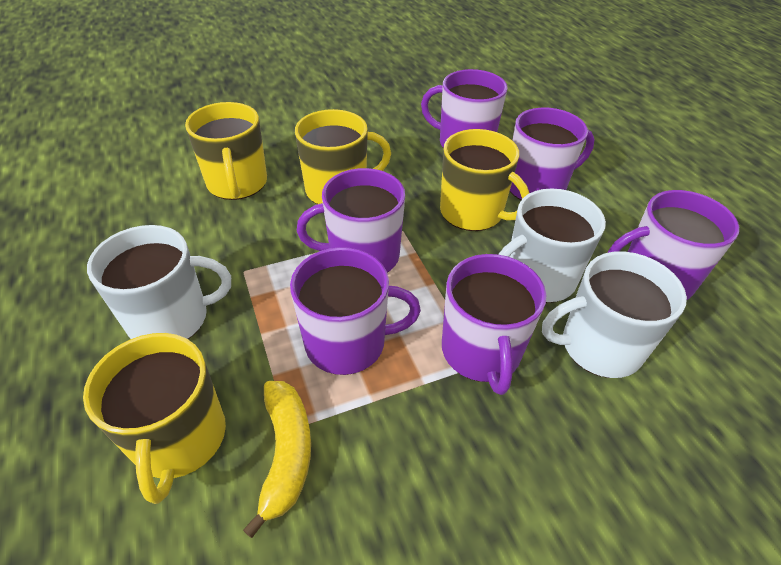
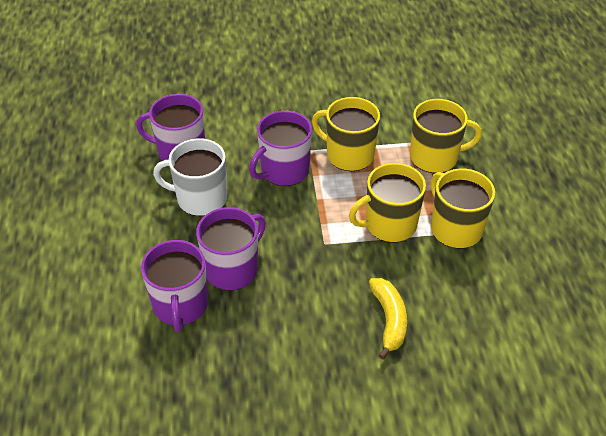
purple mug: 6 -> 4
white mug: 3 -> 1

